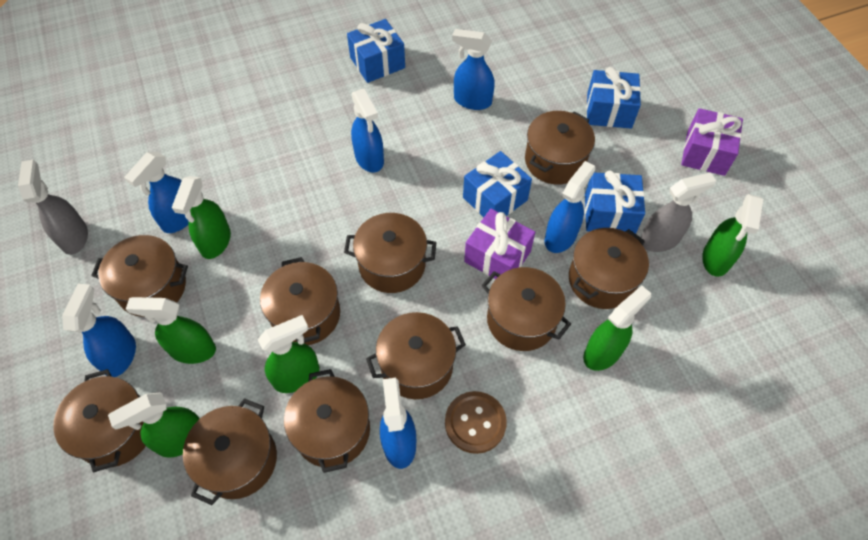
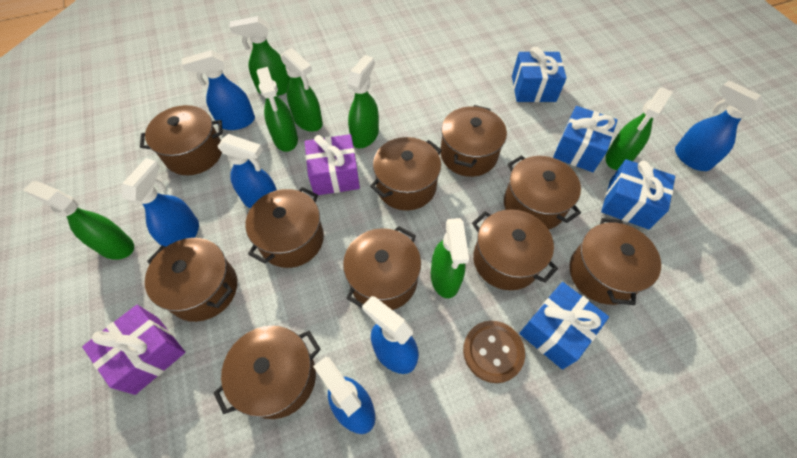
green spray bottle: 6 -> 7
grey spray bottle: 2 -> 0

